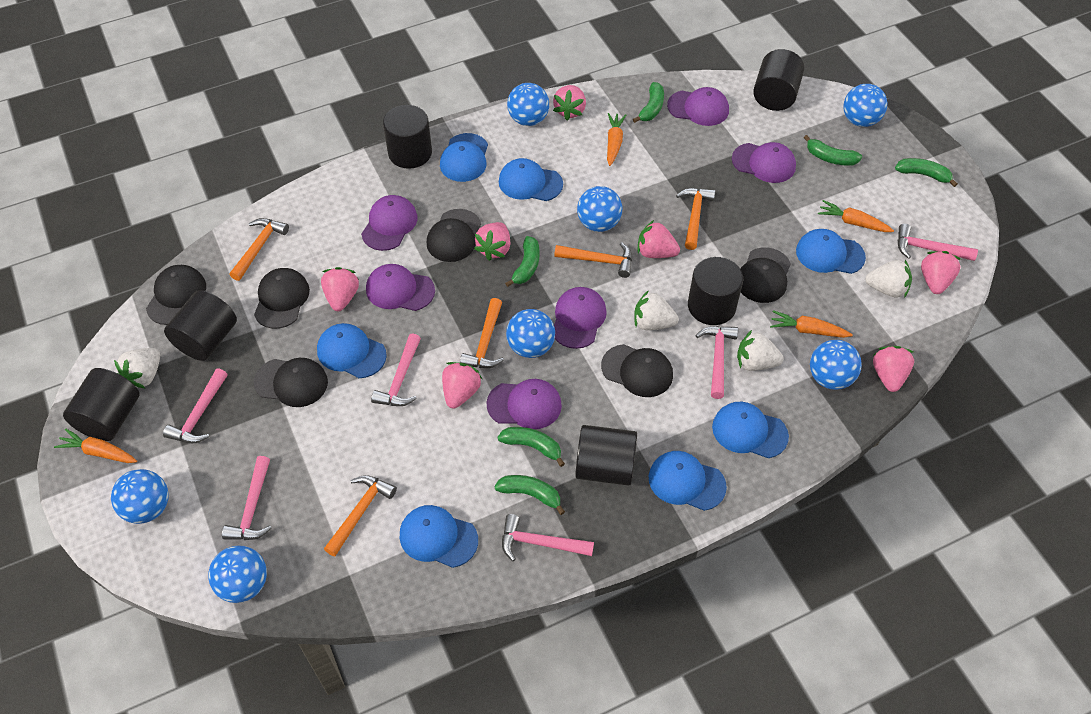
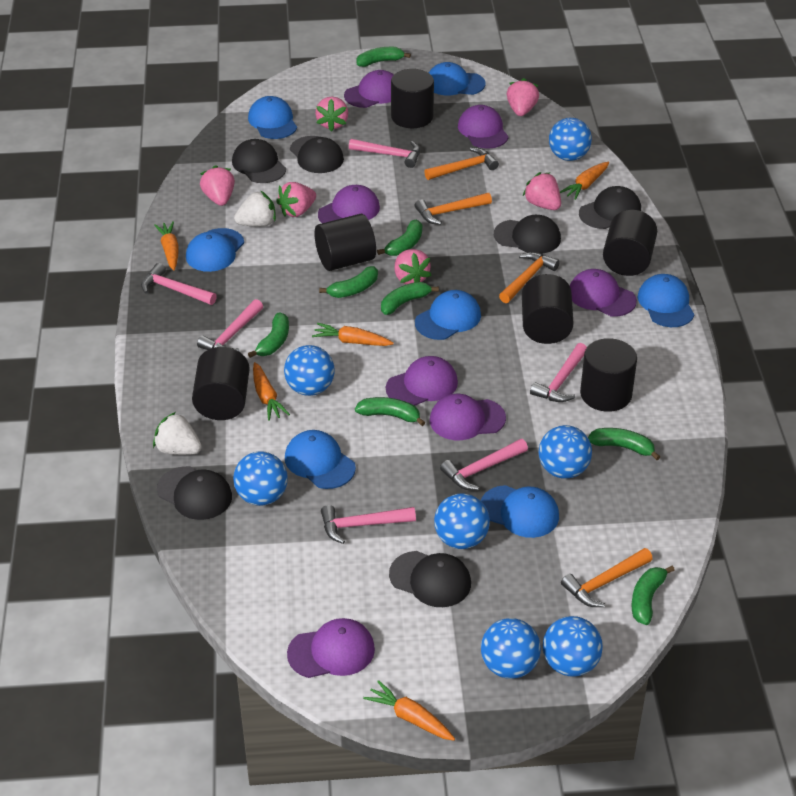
green banana: 6 -> 8
orange carrot: 4 -> 5
orange hammer: 5 -> 4
pink strawberry: 7 -> 6
purple cap: 6 -> 7
white strawberry: 4 -> 2

